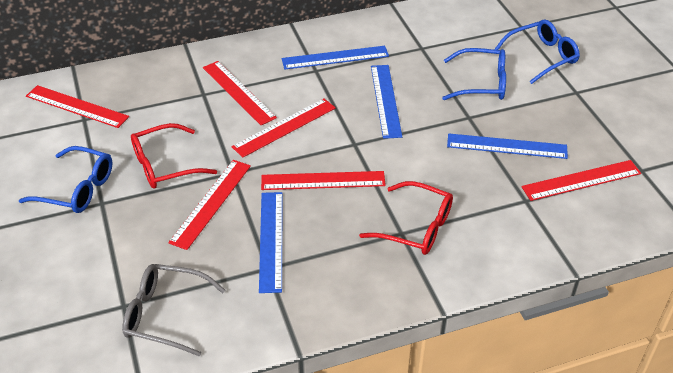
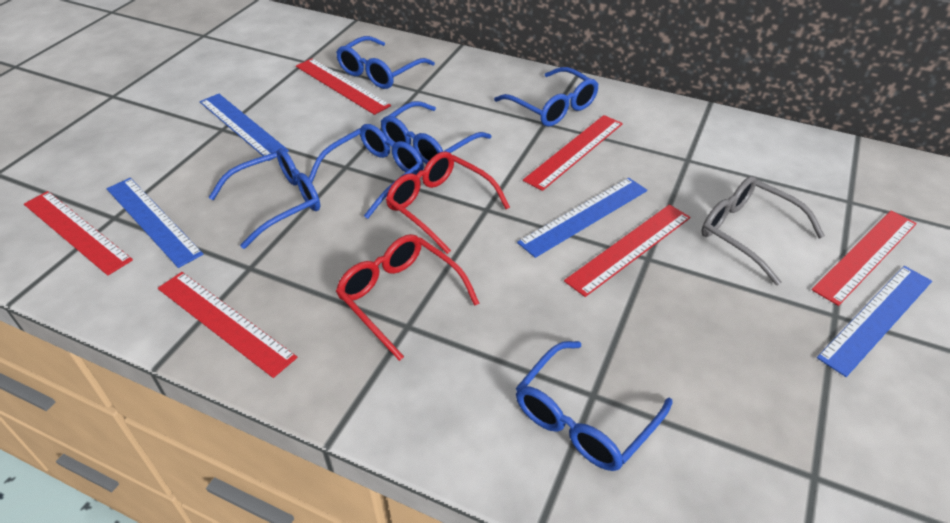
blue glasses: 3 -> 6

